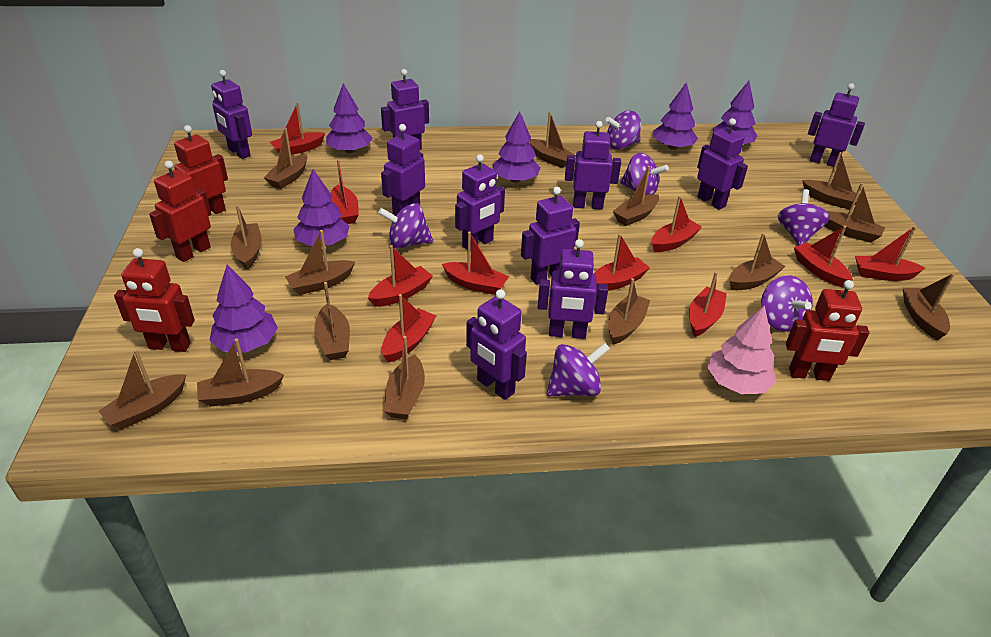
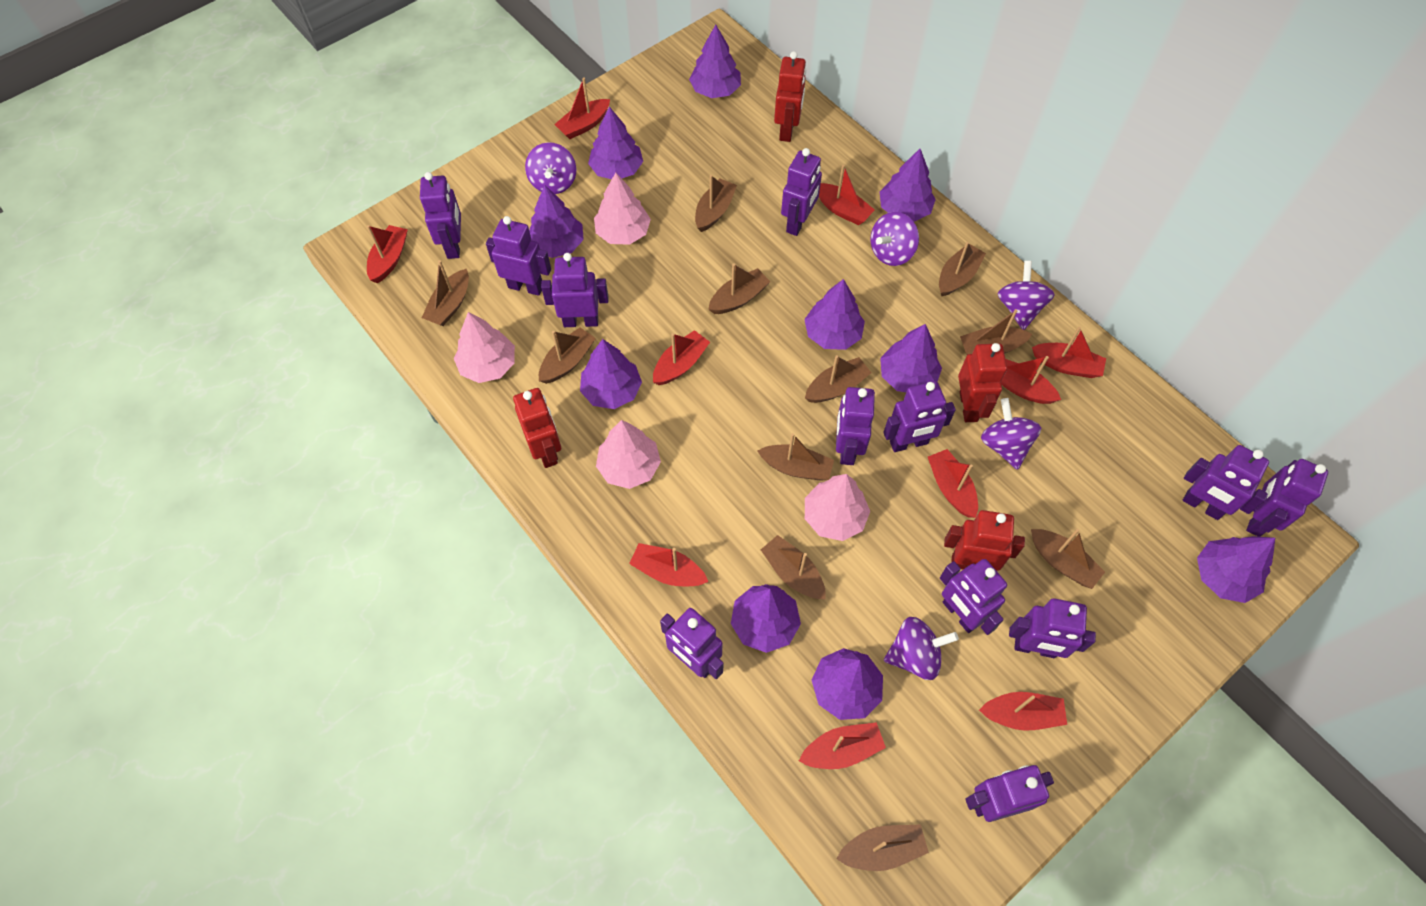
brown boat: 14 -> 11
pink tree: 1 -> 4
purple robot: 10 -> 12
purple spinning top: 6 -> 5
purple tree: 6 -> 10

